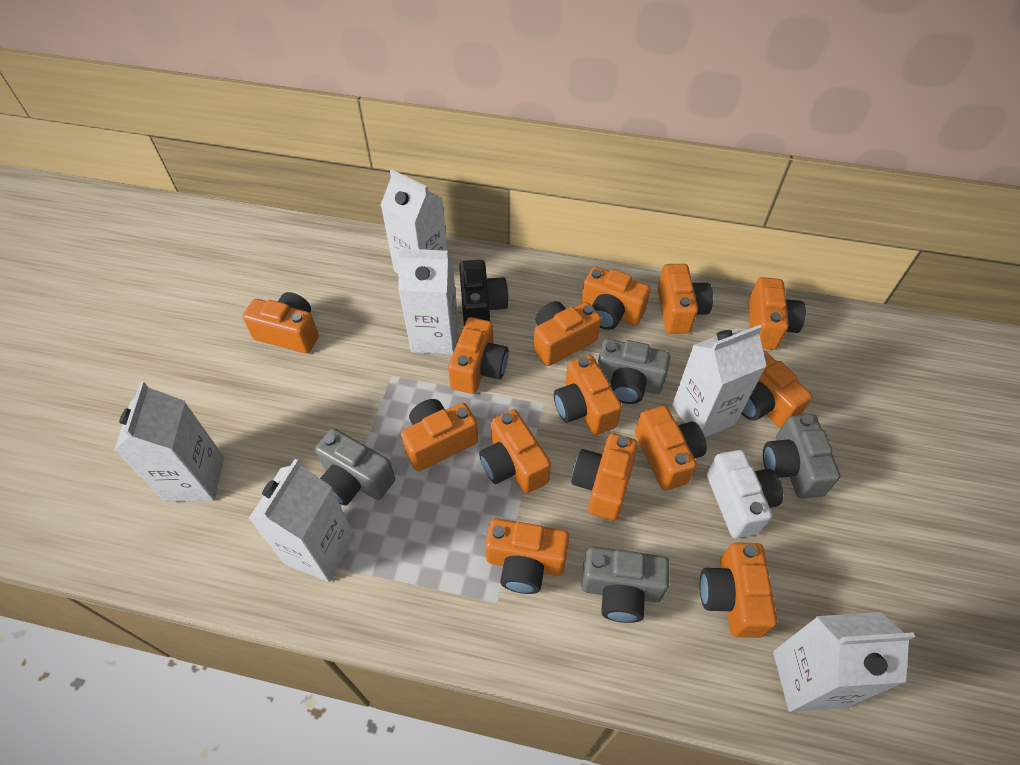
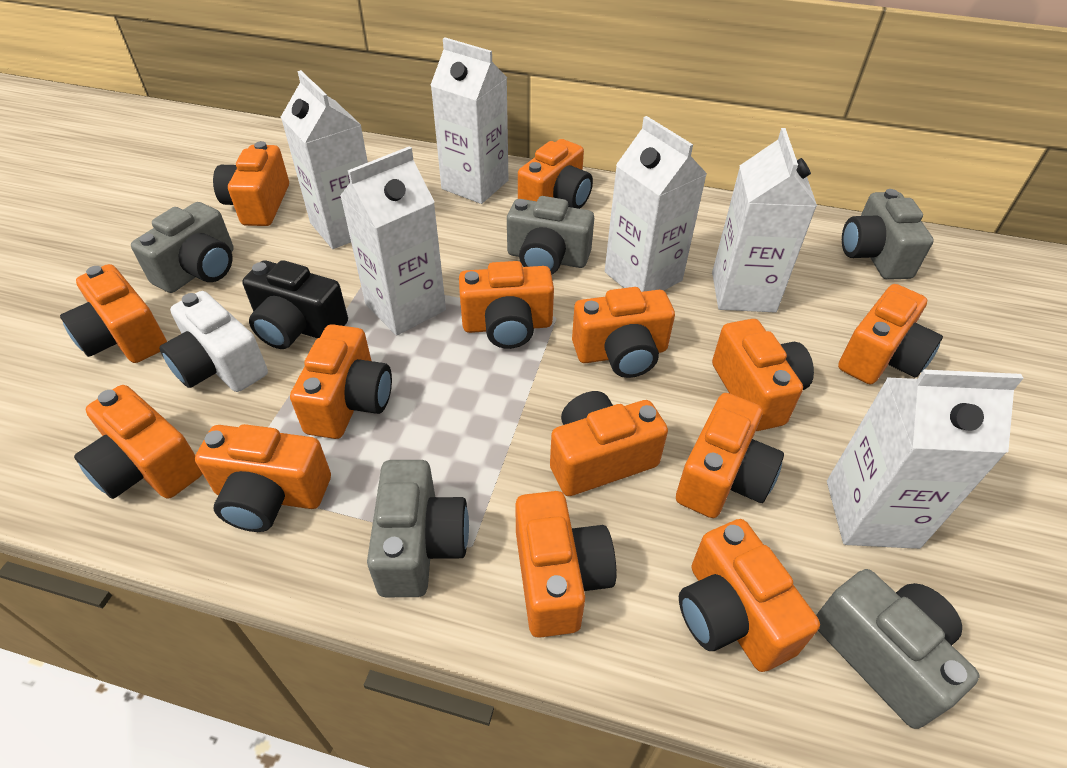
grey camera: 4 -> 5

